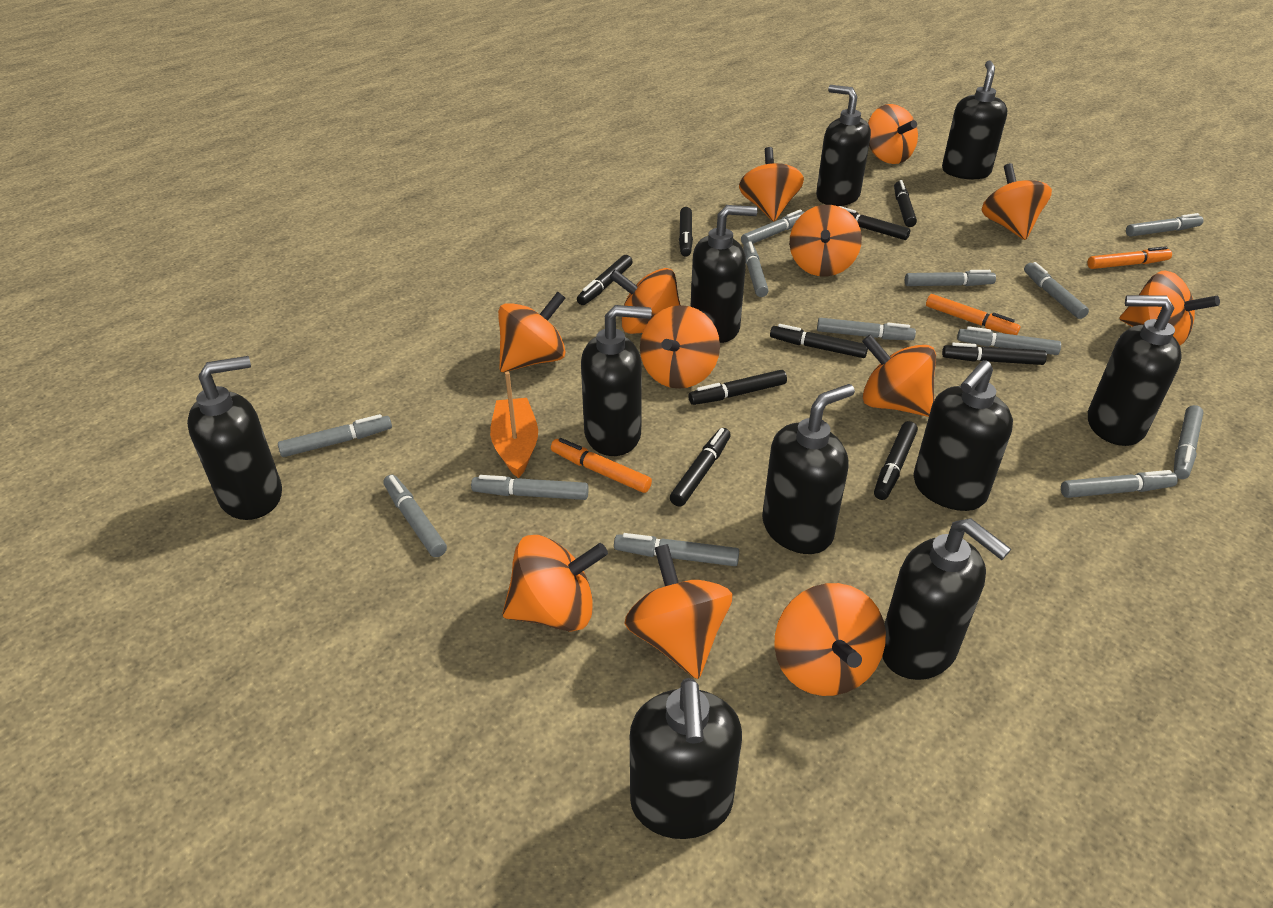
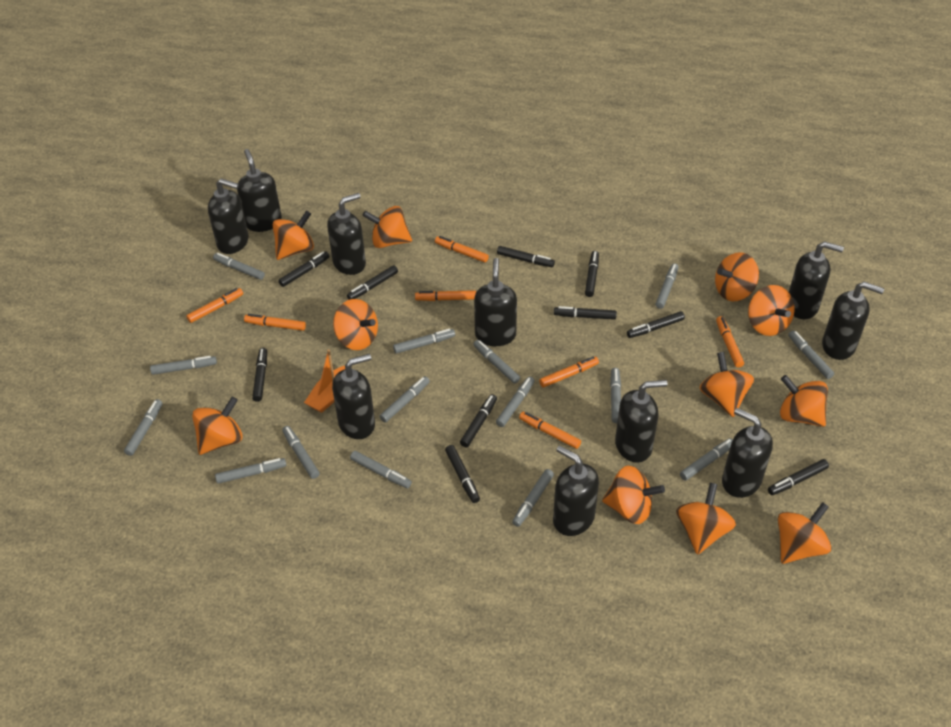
black marker: 9 -> 10
grey marker: 13 -> 15
orange marker: 3 -> 7
orange spinning top: 12 -> 11

